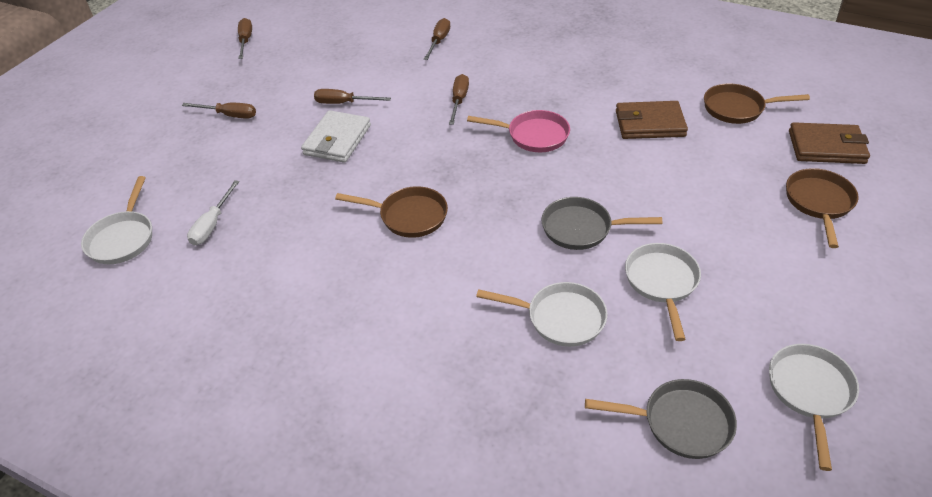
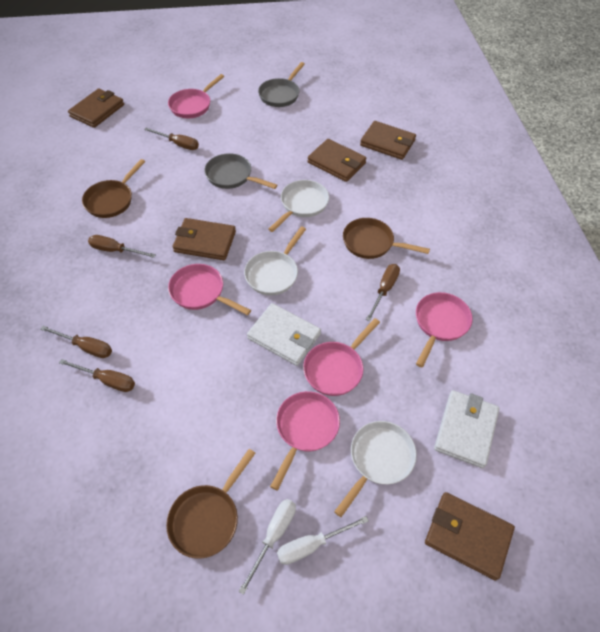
brown wallet: 2 -> 5
pink pan: 1 -> 5
white pan: 4 -> 3
white screwdriver: 1 -> 2
white wallet: 1 -> 2

